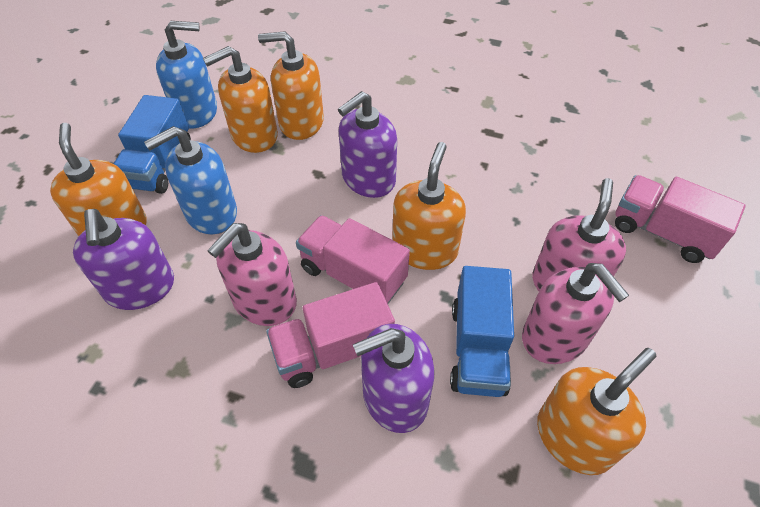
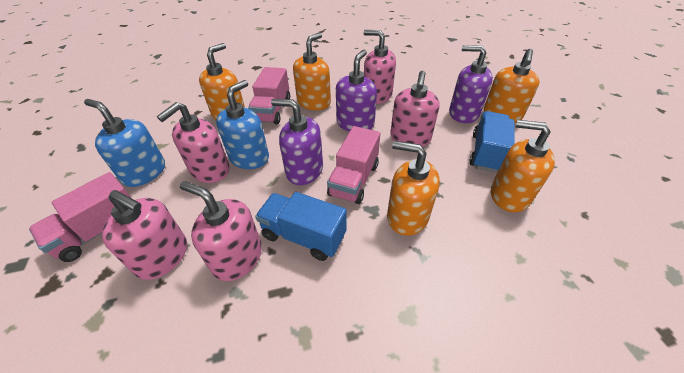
pink soap dispenser: 3 -> 5

